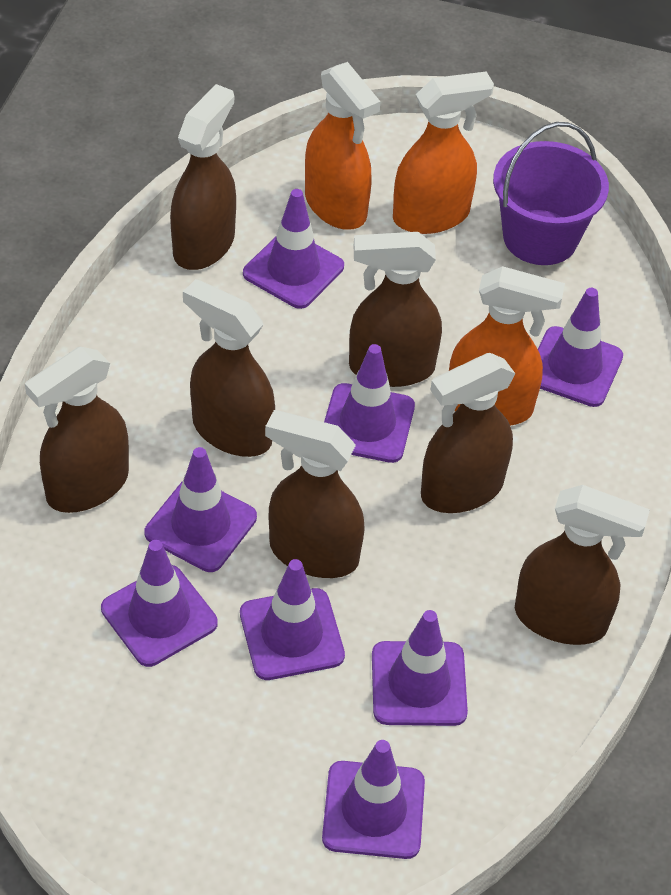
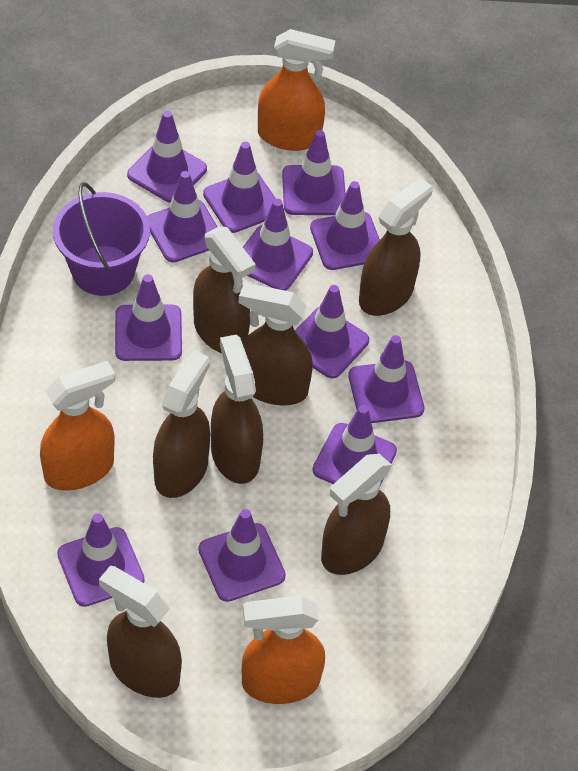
purple traffic cone: 8 -> 12

